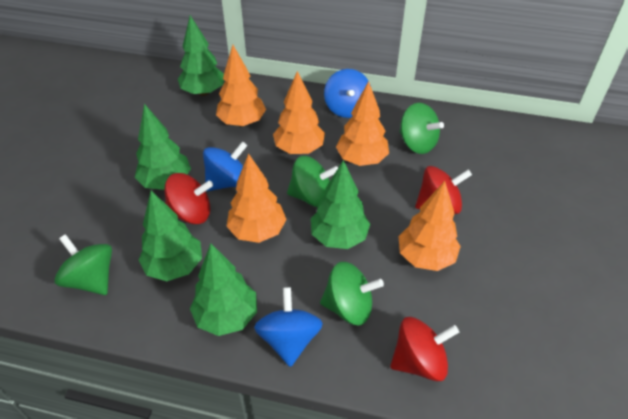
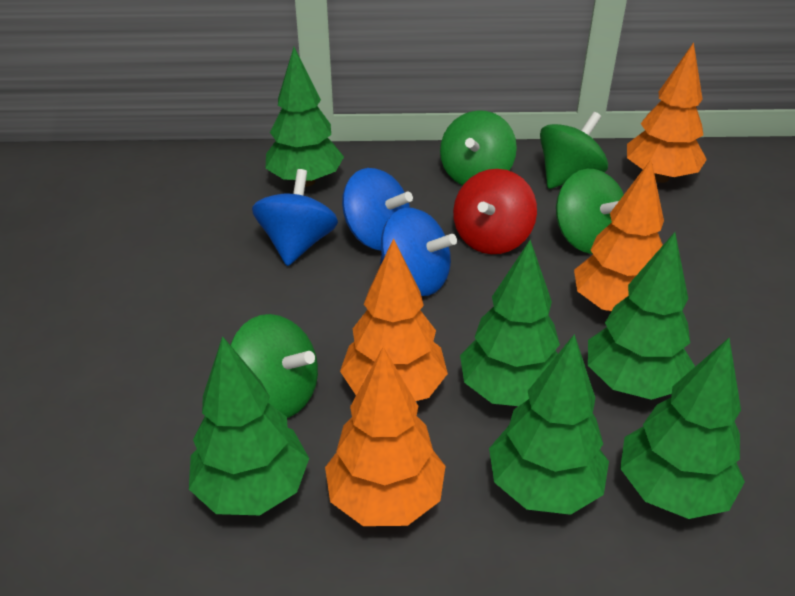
green tree: 5 -> 6
orange tree: 5 -> 4
red spinning top: 3 -> 1

